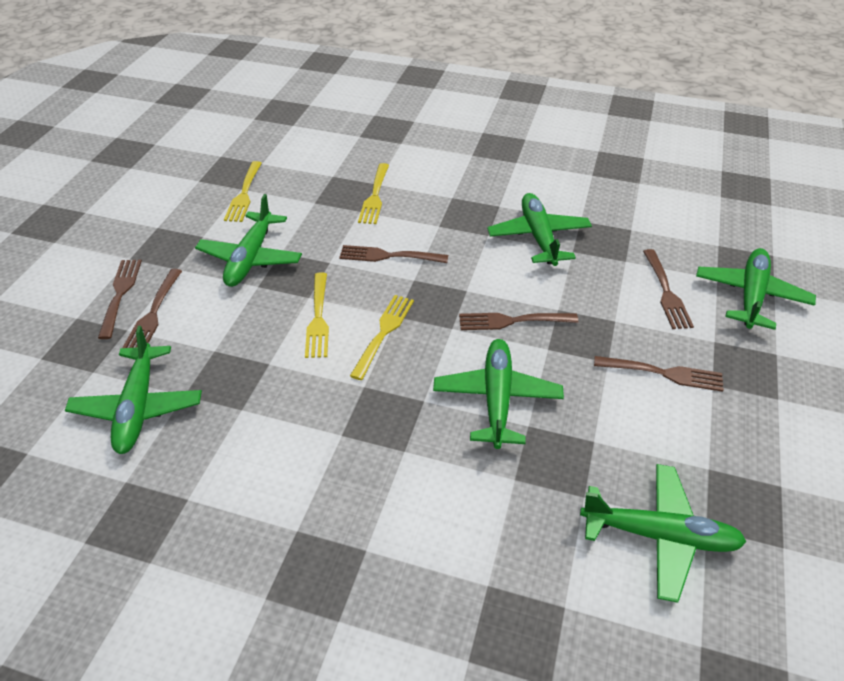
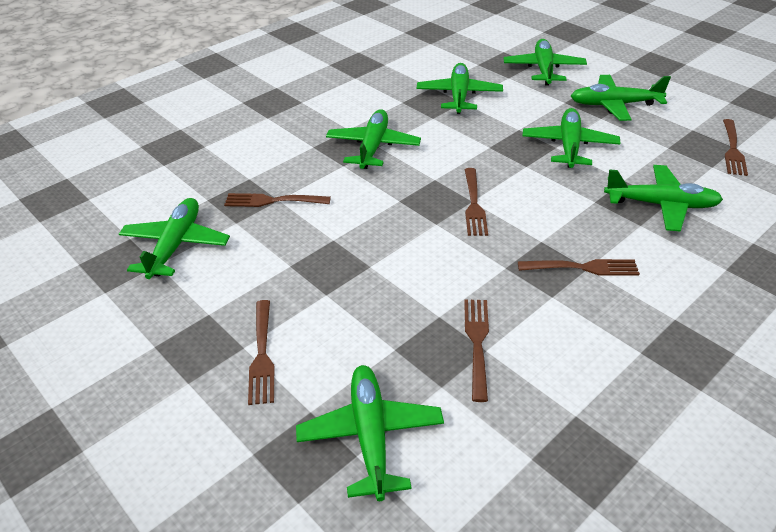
green plane: 6 -> 8
yellow fork: 4 -> 0

